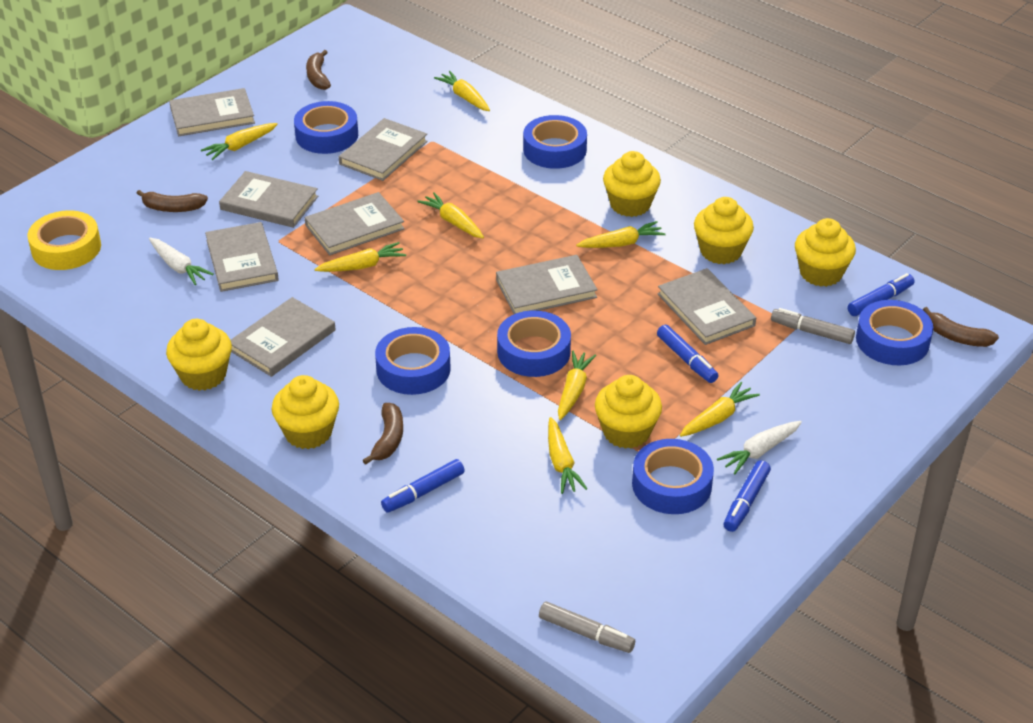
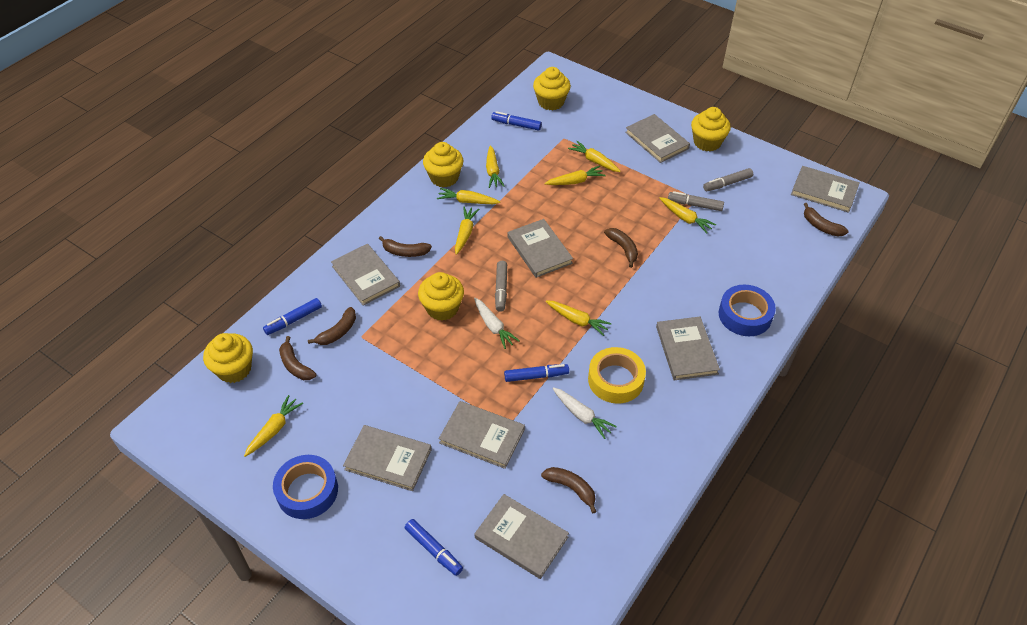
blue tape: 6 -> 2
brown banana: 4 -> 6
grey marker: 2 -> 3
yellow cupcake: 6 -> 5

